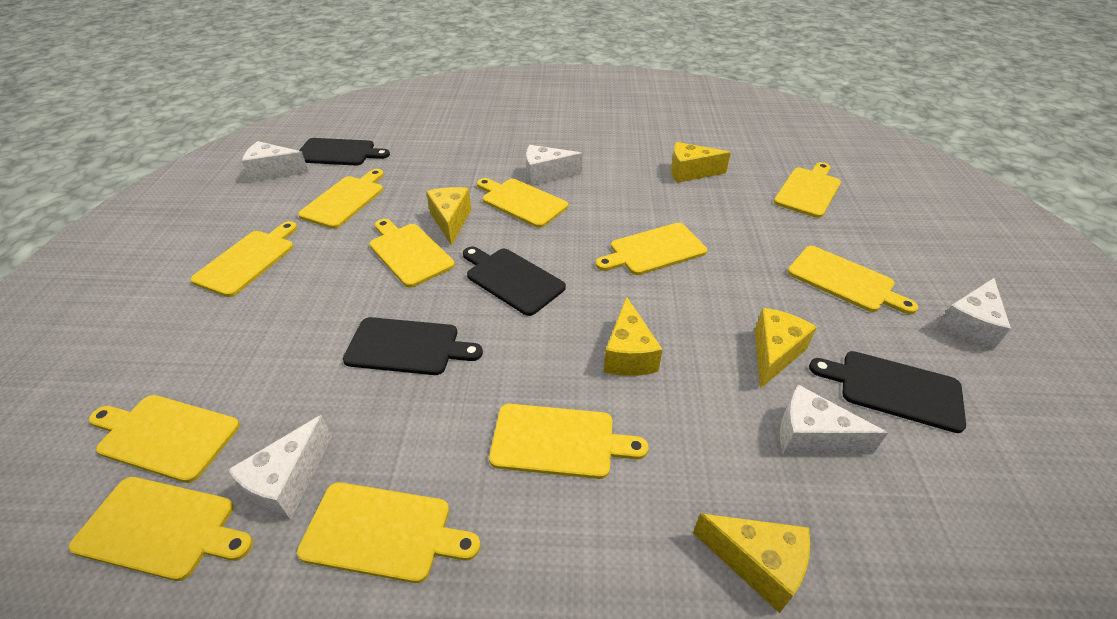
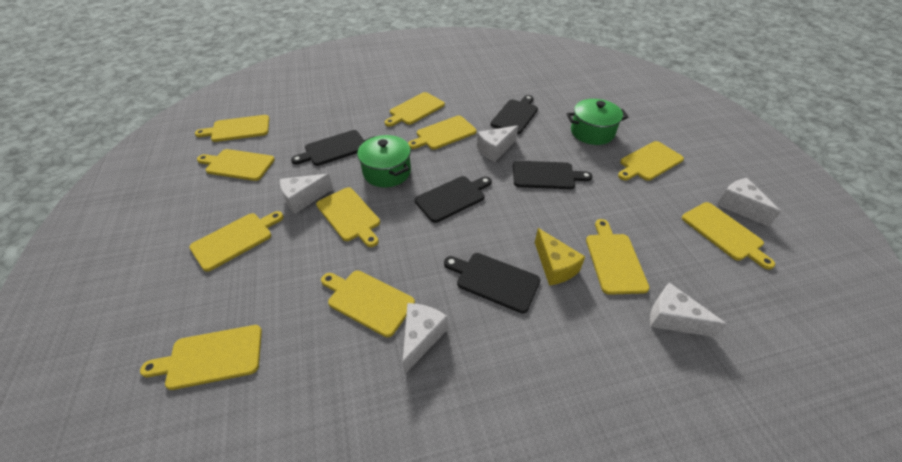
black cutting board: 4 -> 5
green pot: 0 -> 2
yellow cheese: 5 -> 1

